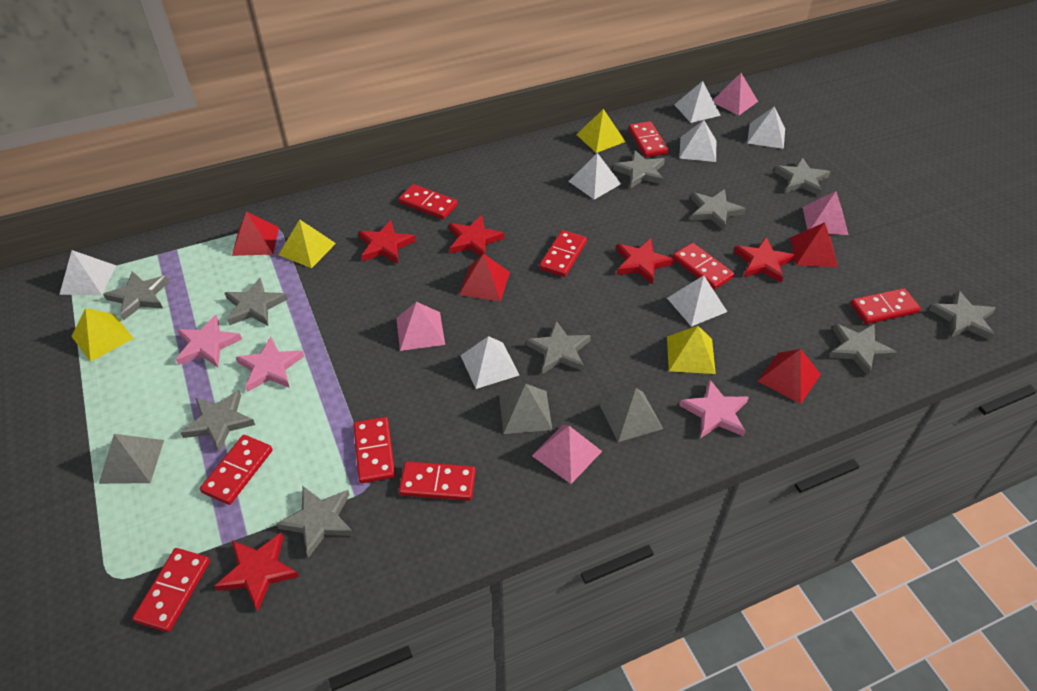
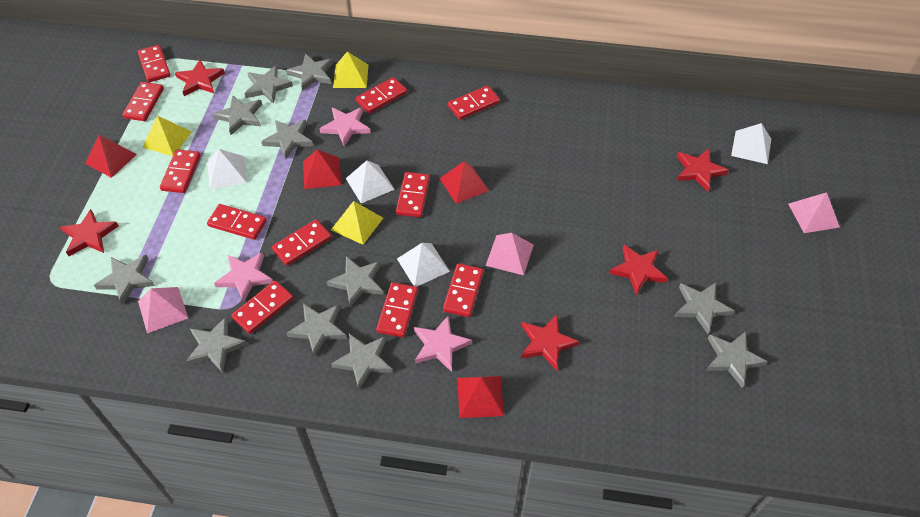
grey pyramid: 3 -> 0
grey star: 10 -> 11
pink pyramid: 4 -> 3
red domino: 9 -> 11
white pyramid: 7 -> 4
yellow pyramid: 4 -> 3

